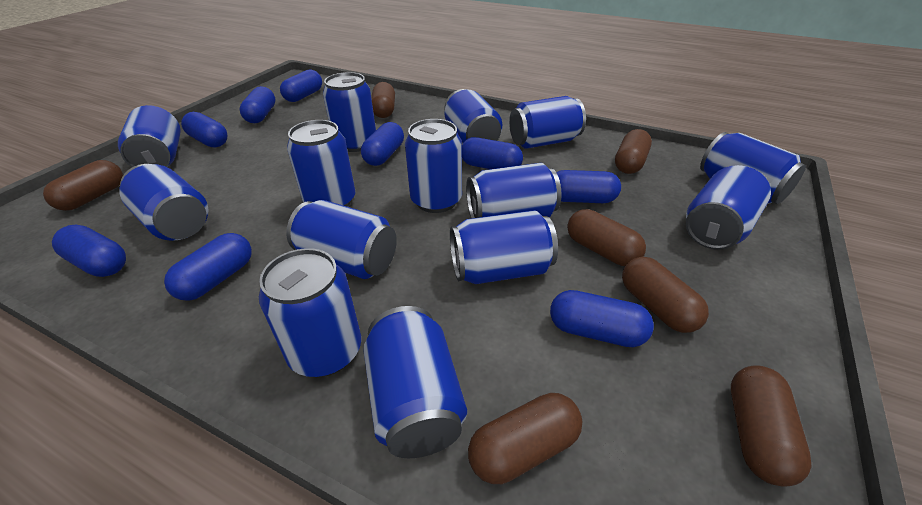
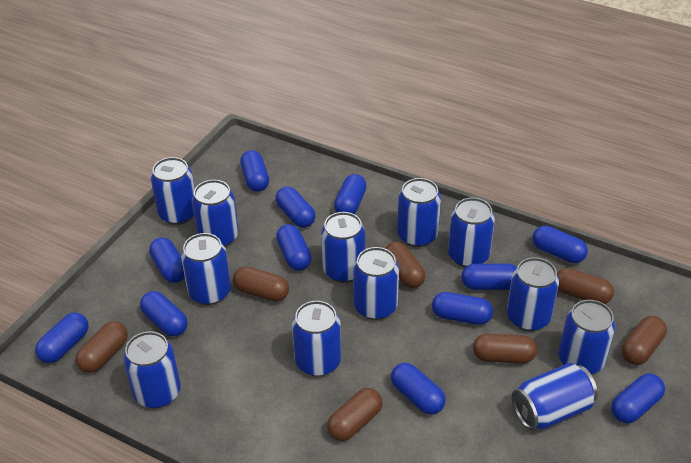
blue can: 14 -> 12
blue capsule: 9 -> 12

